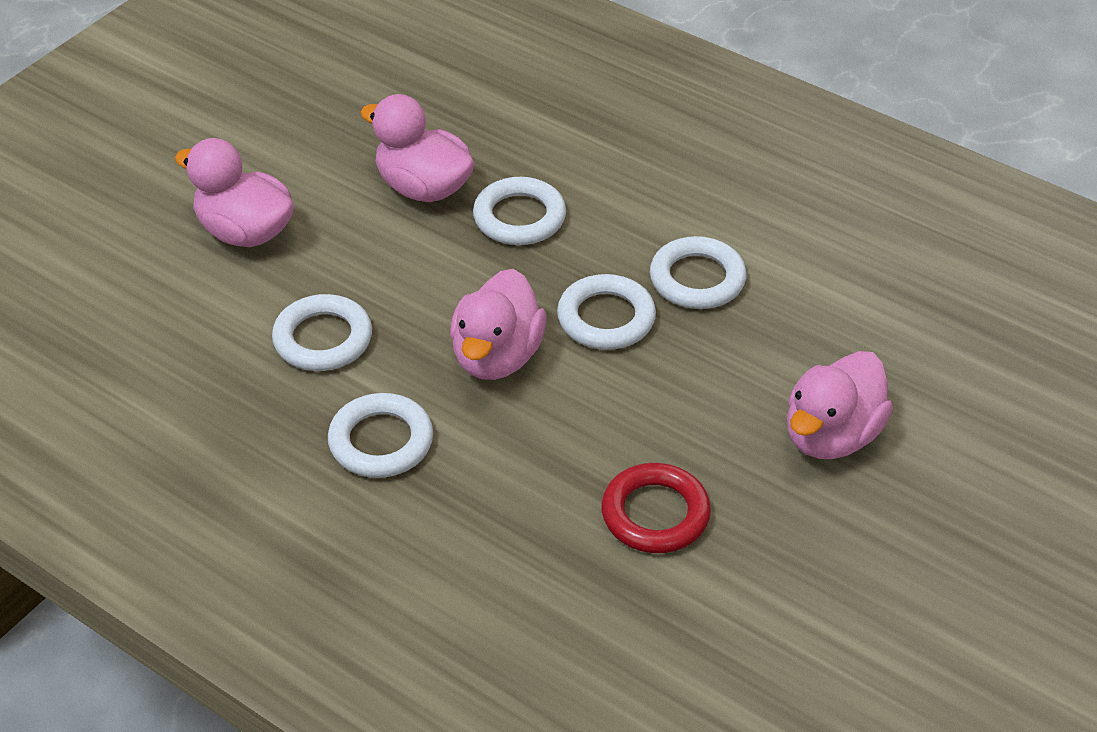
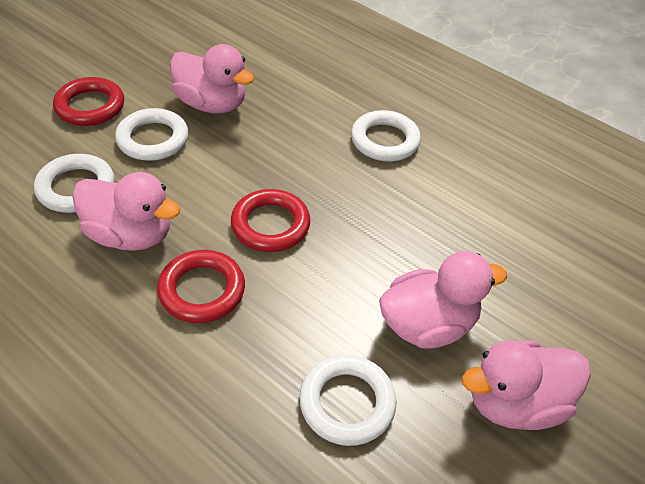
red ring: 1 -> 3
white ring: 5 -> 4

